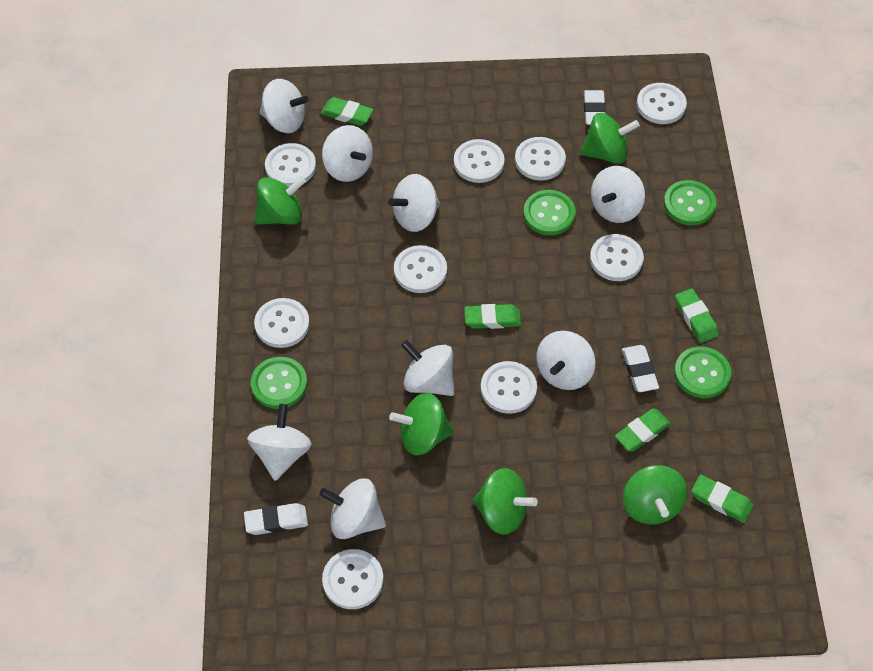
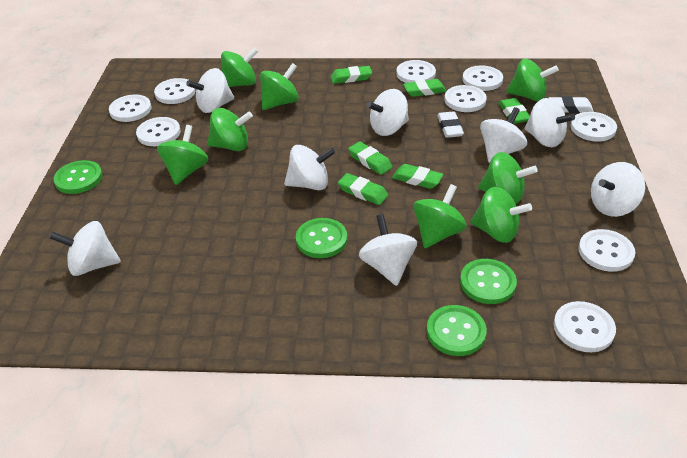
green eraser: 5 -> 6
green spinning top: 5 -> 8
white eraser: 3 -> 2

